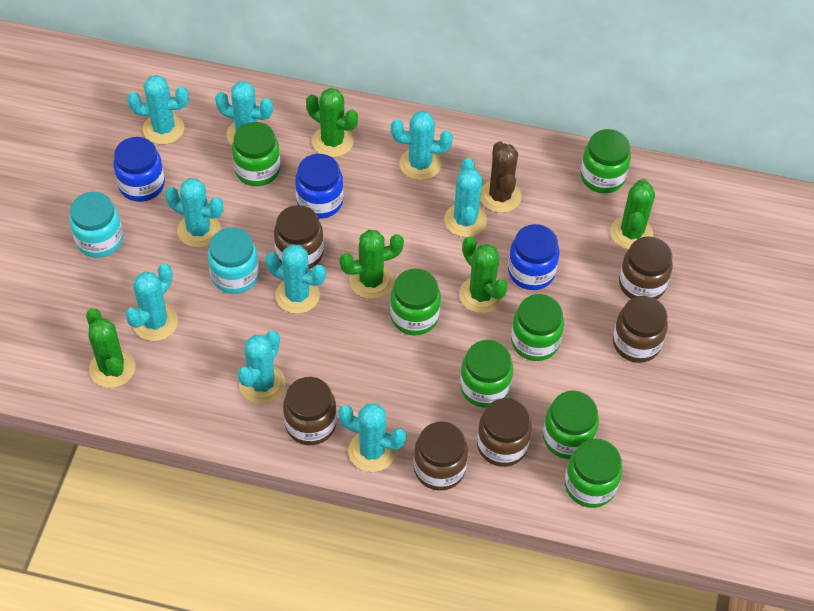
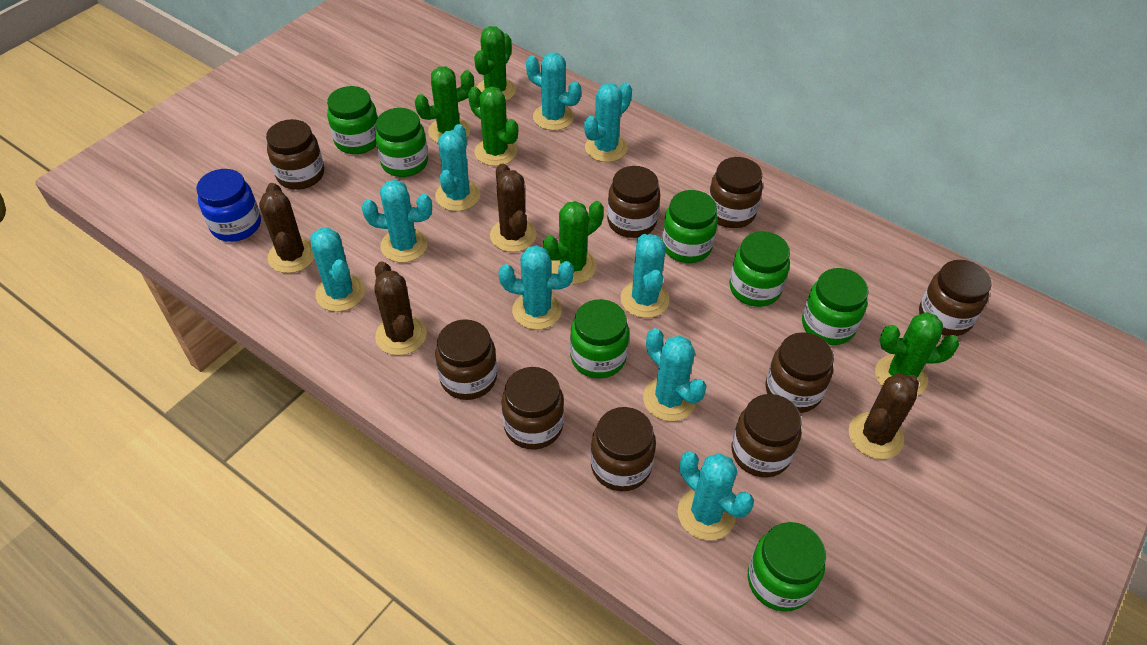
blue jar: 3 -> 1
brown cactus: 1 -> 4
brown jar: 6 -> 9
turquoise jar: 2 -> 0

